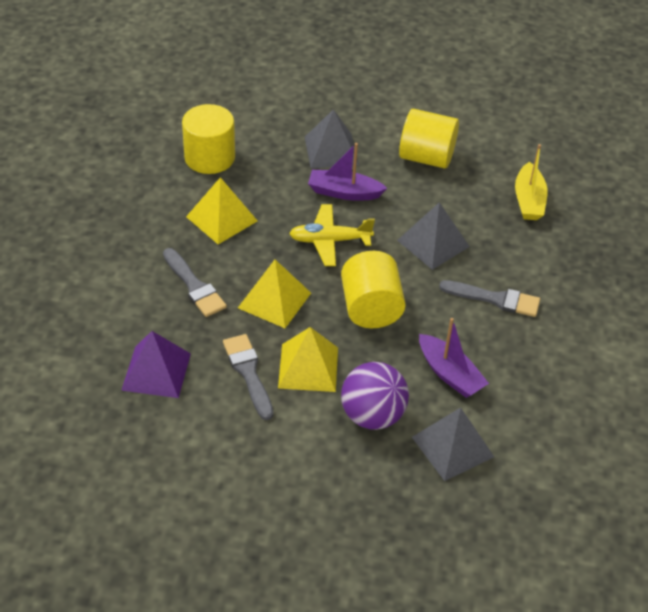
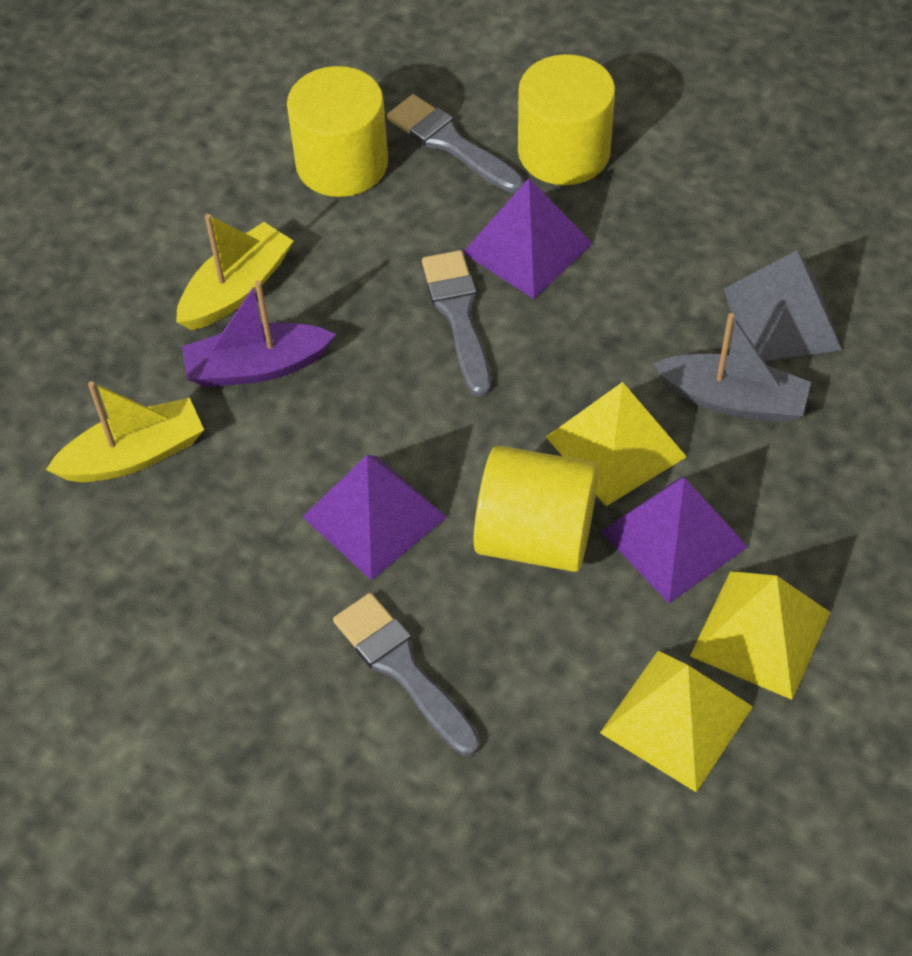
grey boat: 0 -> 1
grey pyramid: 3 -> 1
purple ball: 1 -> 0
purple boat: 2 -> 1
purple pyramid: 1 -> 3
yellow boat: 1 -> 2
yellow plane: 1 -> 0

